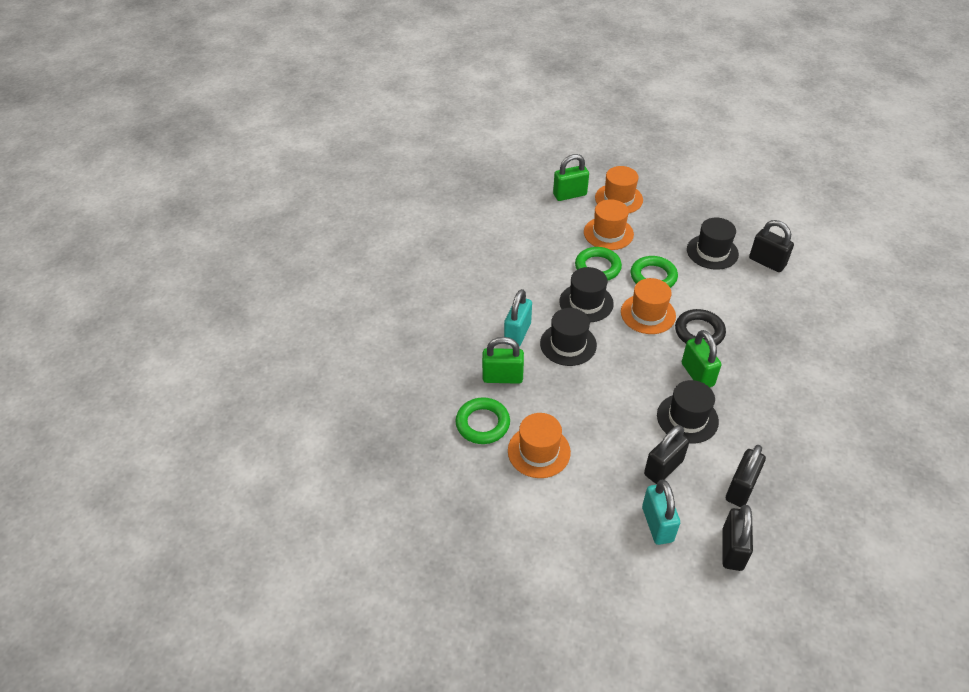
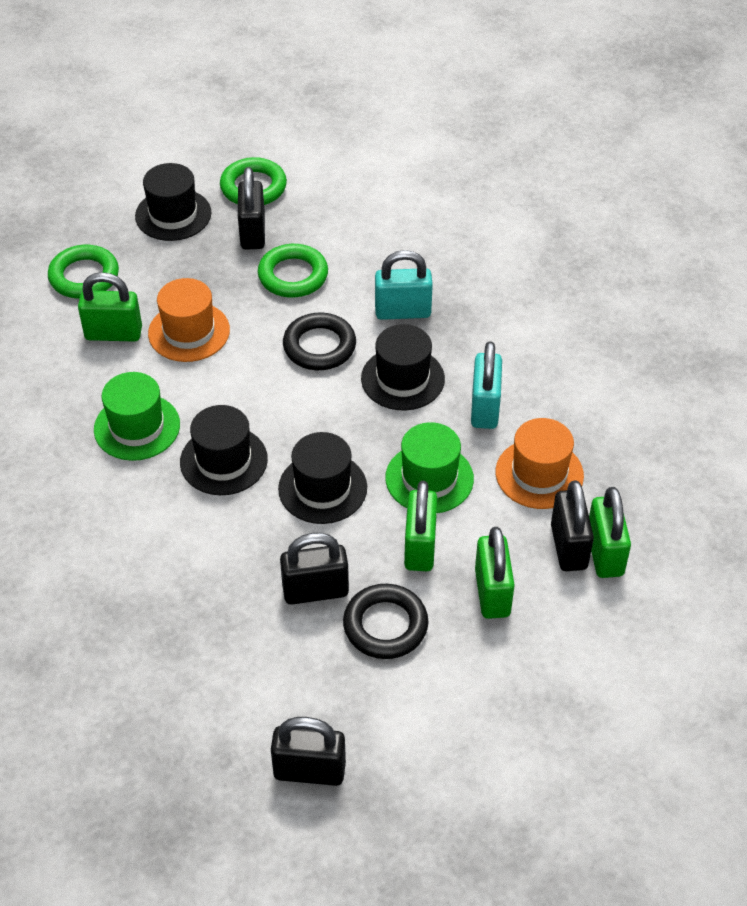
black ring: 1 -> 2
green hat: 0 -> 2
green padlock: 3 -> 4
orange hat: 4 -> 2

